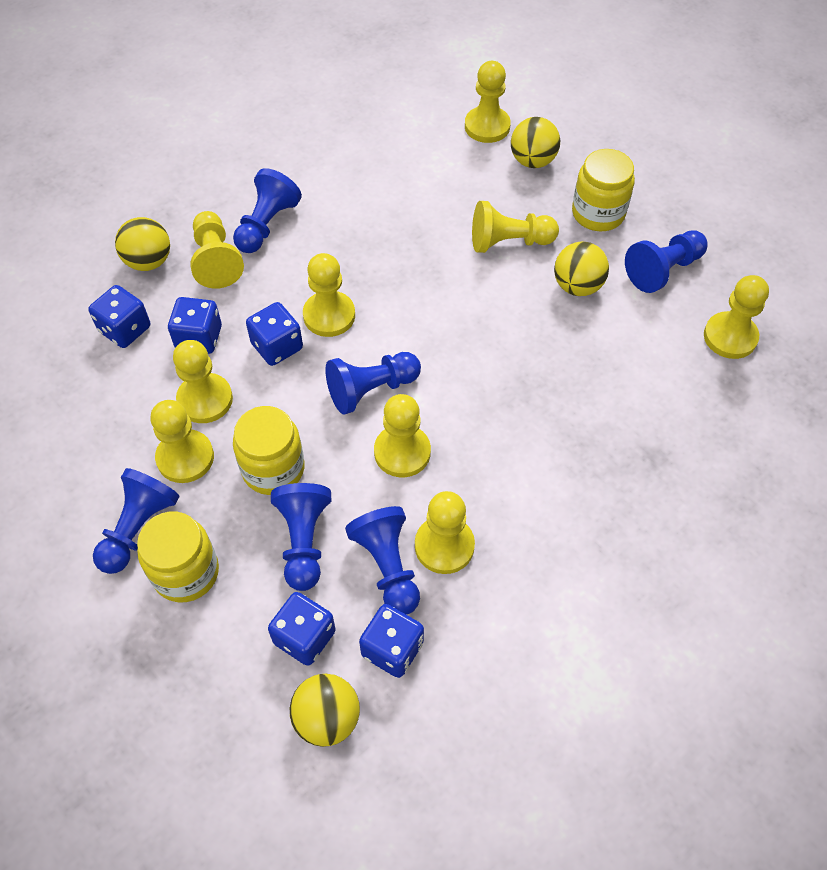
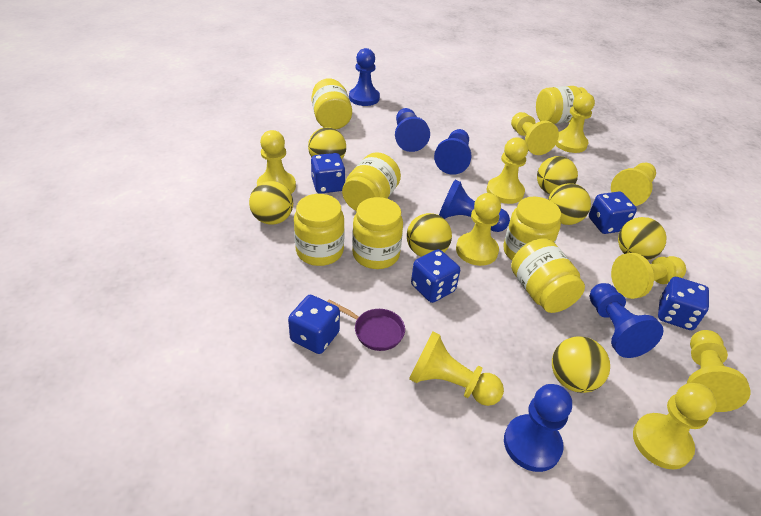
purple pan: 0 -> 1
yellow ball: 4 -> 7
yellow jar: 3 -> 7
yellow pawn: 9 -> 10

